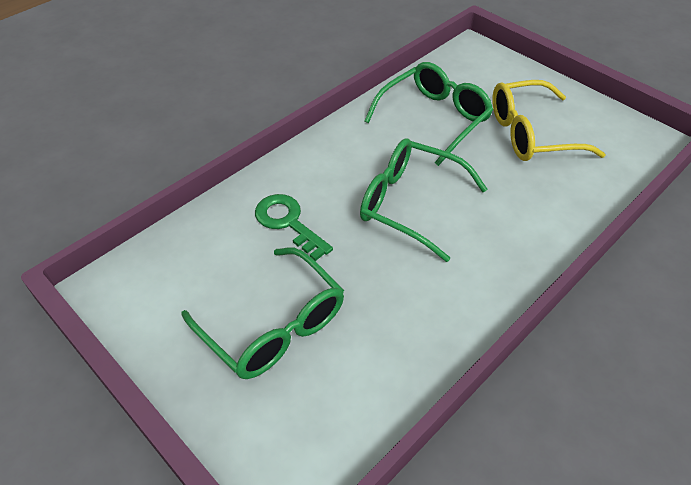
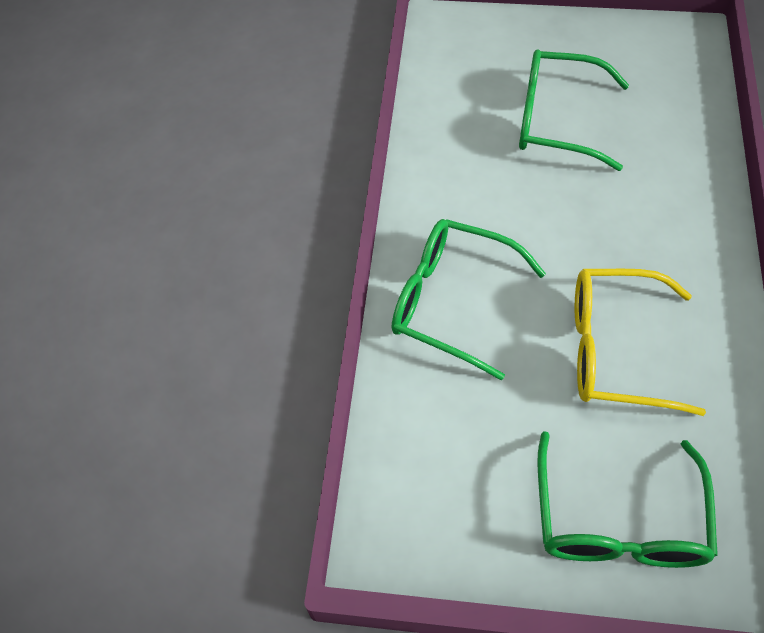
green key: 1 -> 0

